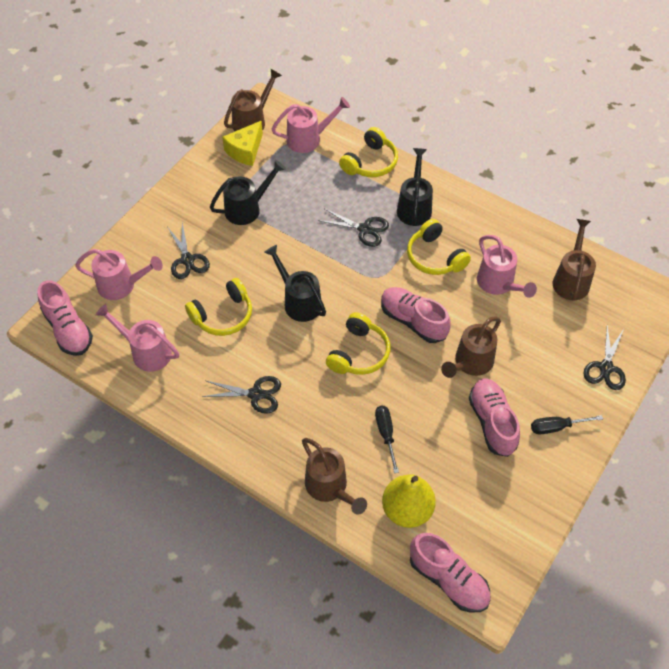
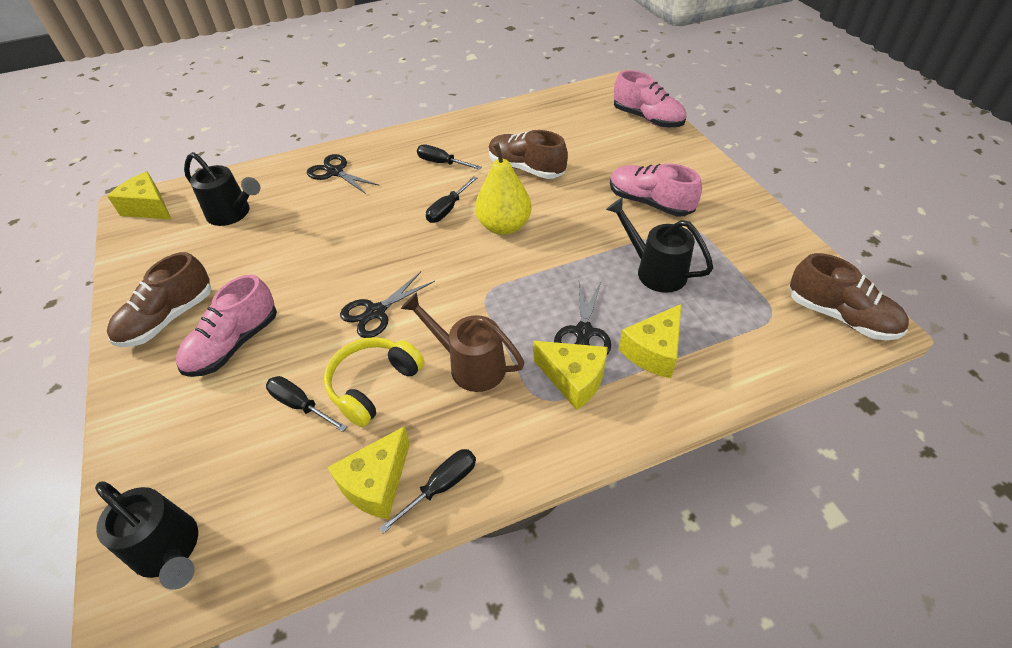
black scissors: 4 -> 3
black screwdriver: 2 -> 4
brown shoe: 0 -> 3
brown watering can: 4 -> 1
pink shoe: 4 -> 3
pink watering can: 4 -> 0
yellow cheese: 1 -> 4
yellow headphones: 4 -> 1

